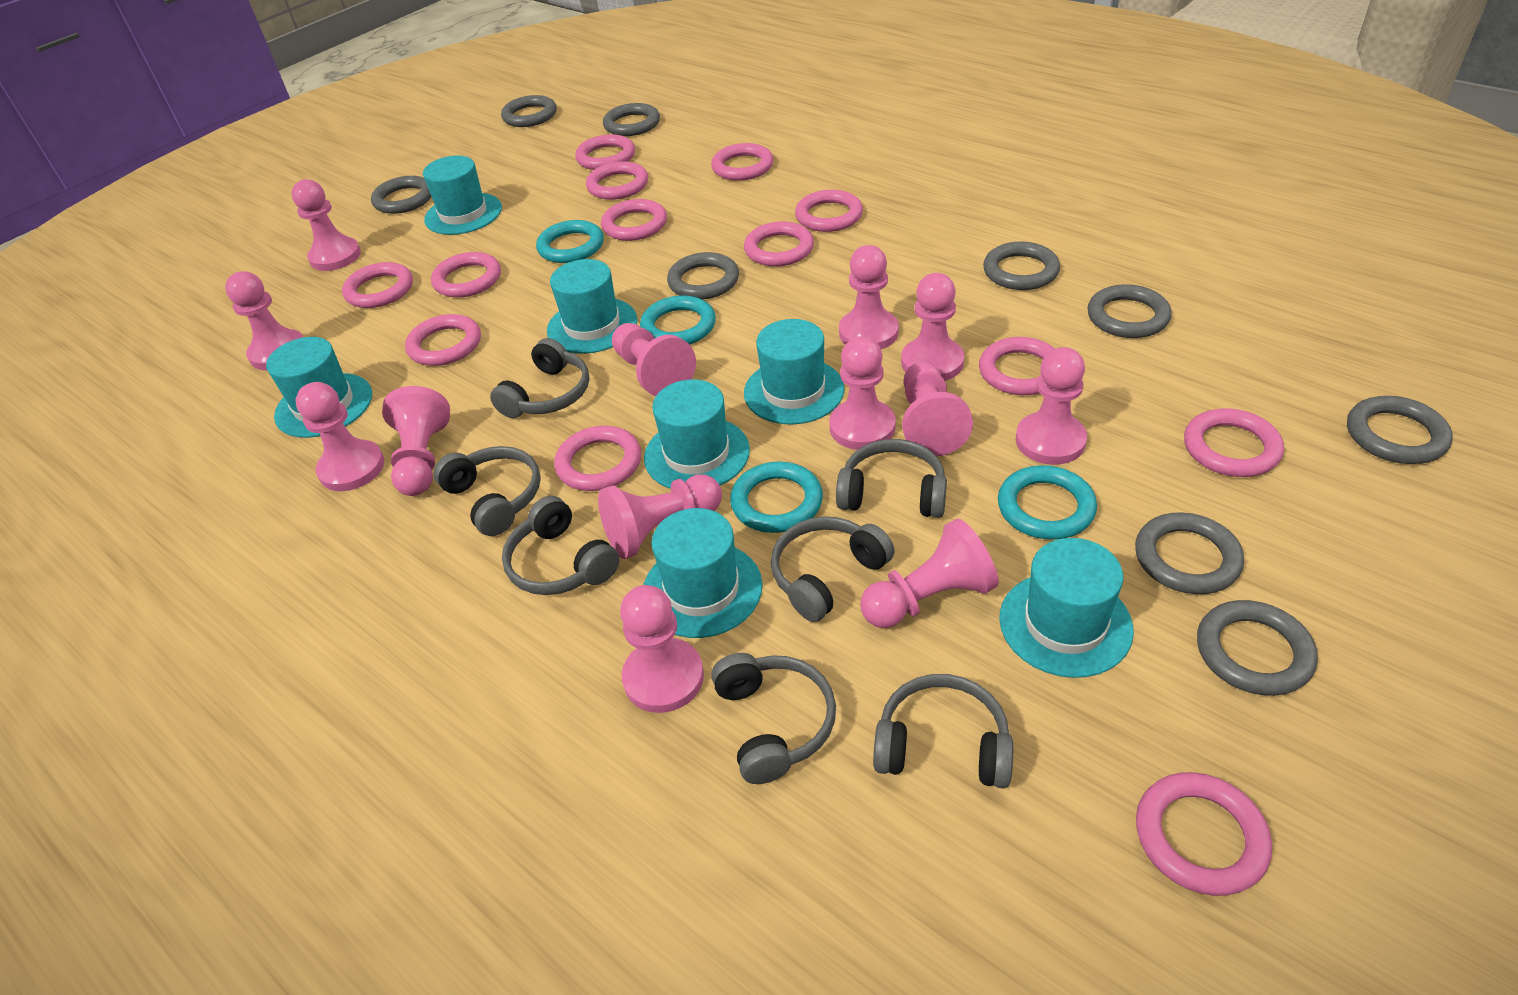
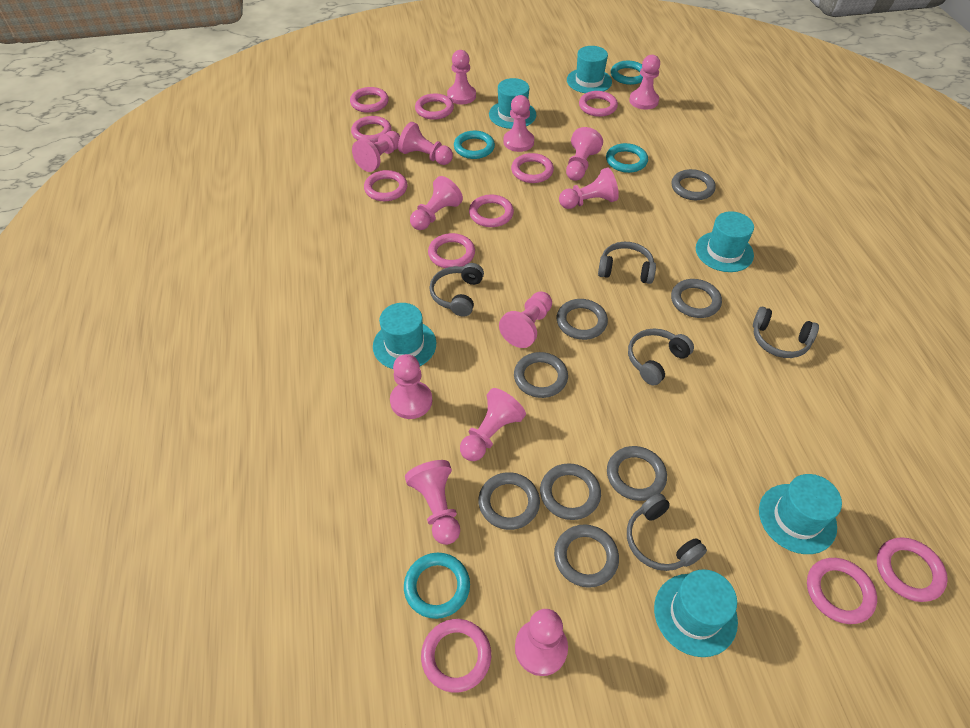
grey headphones: 7 -> 5
grey ring: 9 -> 8
pink ring: 13 -> 11
turquoise hat: 7 -> 6

